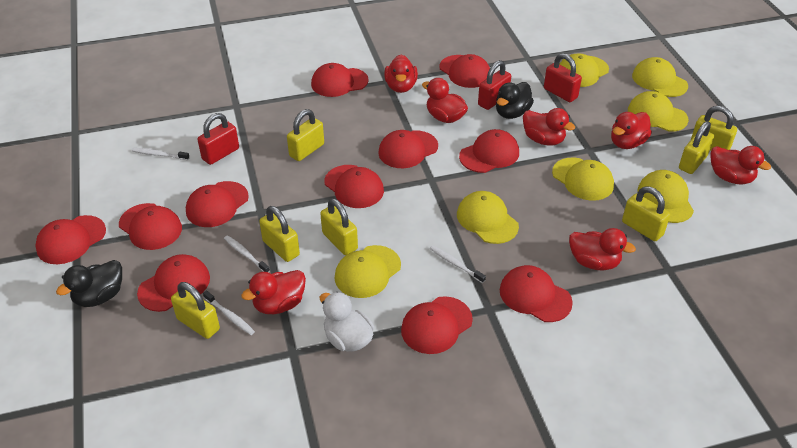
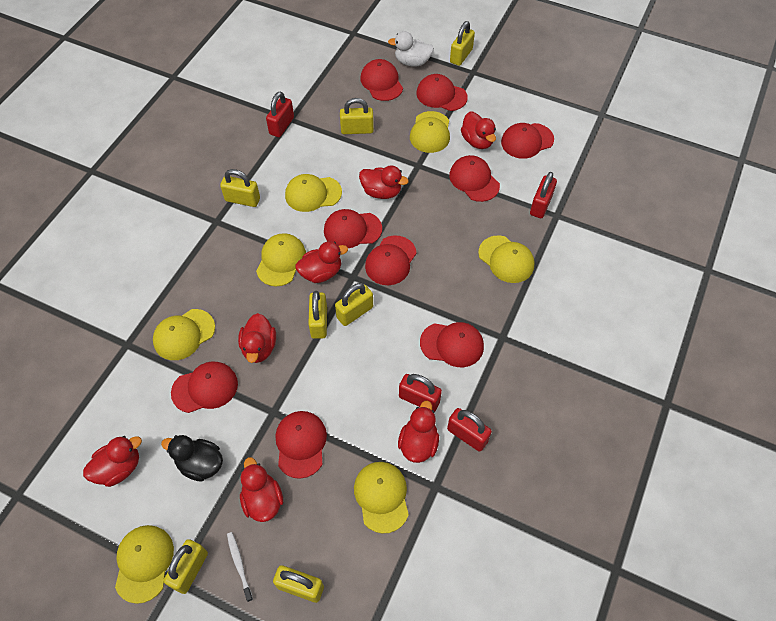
black duck: 2 -> 1
red cap: 11 -> 9
red padlock: 3 -> 4
white toothbrush: 4 -> 1

